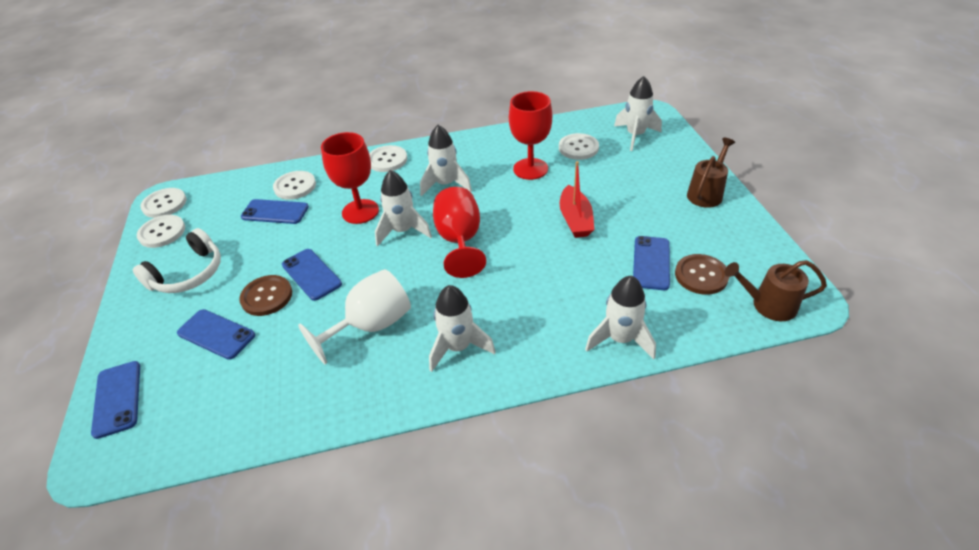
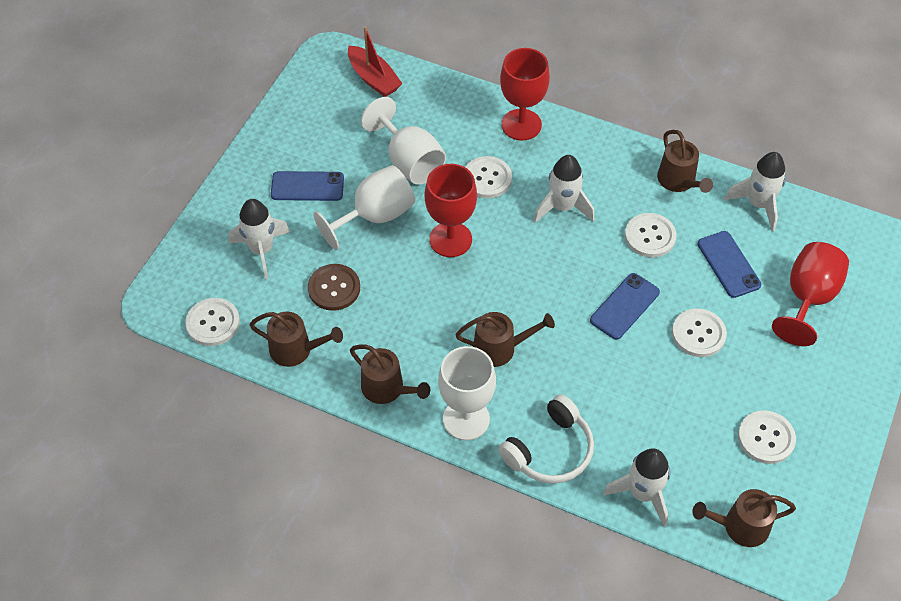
blue phone: 5 -> 3
brown button: 2 -> 1
brown watering can: 2 -> 5
white goblet: 1 -> 3
white rocket: 5 -> 4

